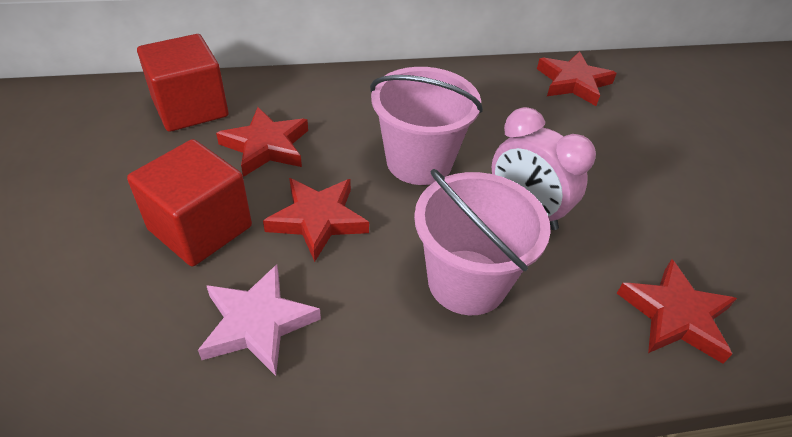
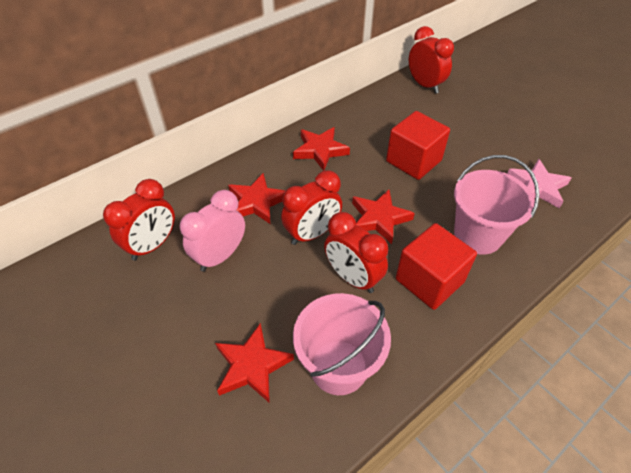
red clock: 0 -> 4

